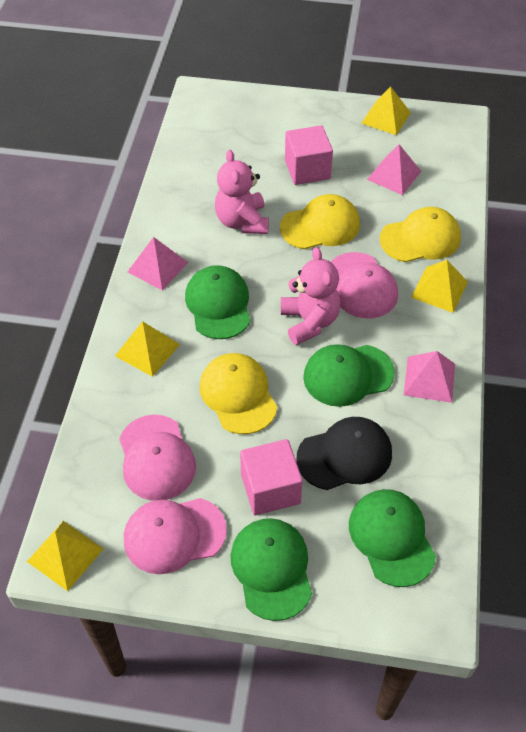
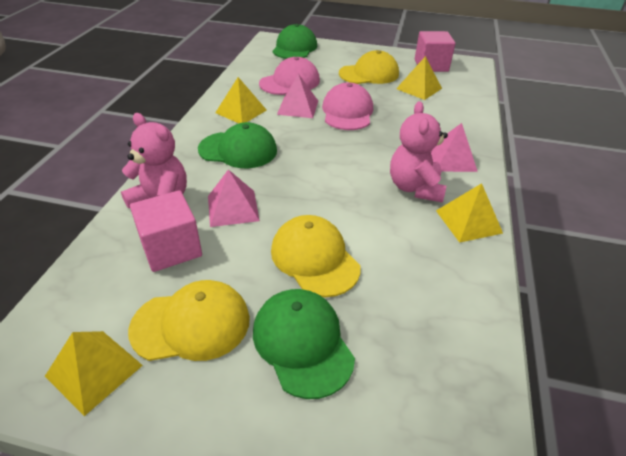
black cap: 1 -> 0
green cap: 4 -> 3
pink cap: 3 -> 2

